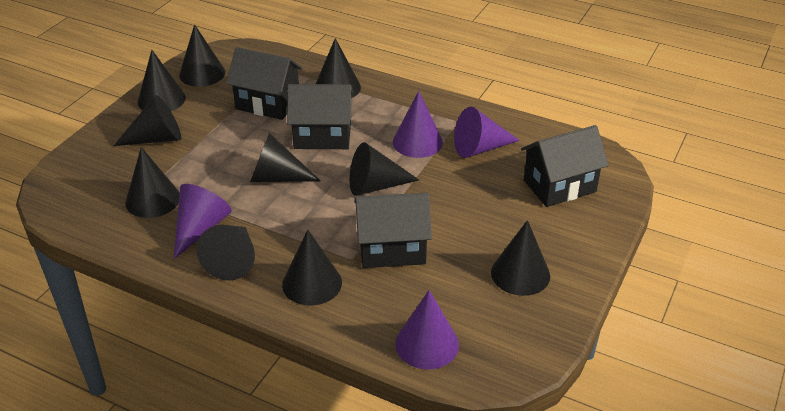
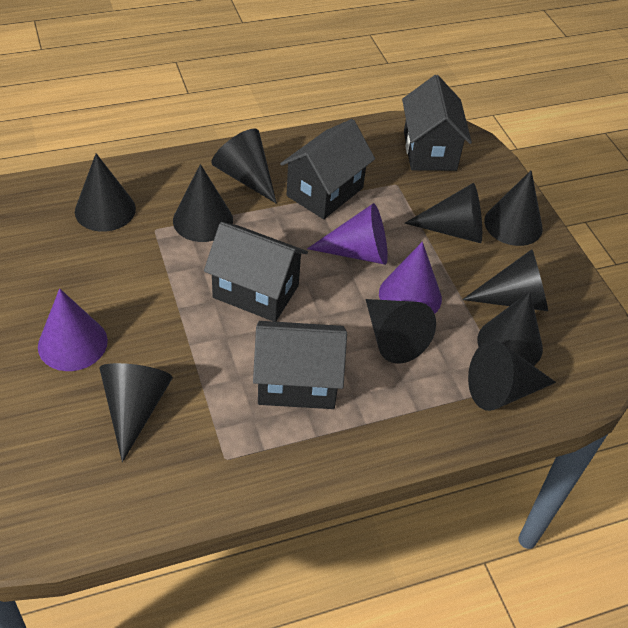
purple cone: 4 -> 3

